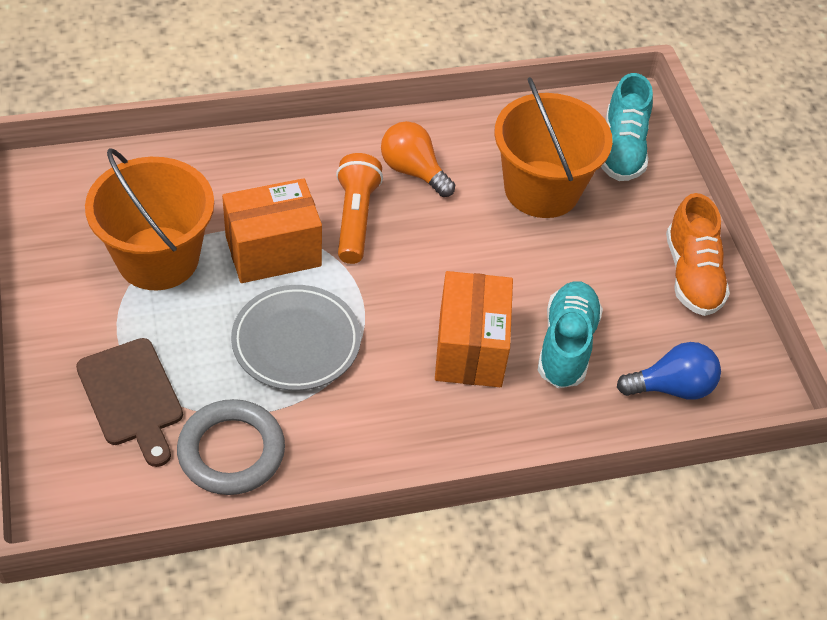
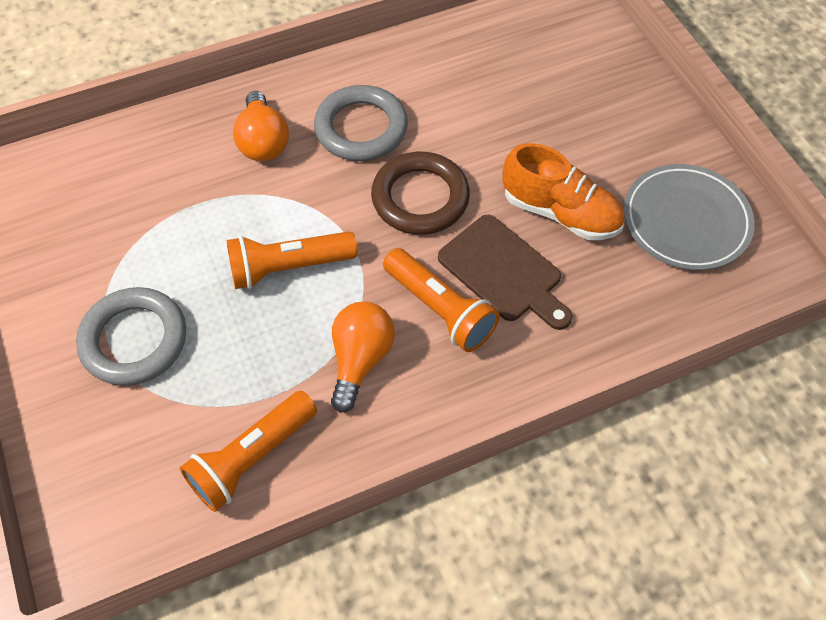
blue light bulb: 1 -> 0
brown ring: 0 -> 1
grey ring: 1 -> 2
orange box: 2 -> 0
orange bucket: 2 -> 0
orange flashlight: 1 -> 3
orange light bulb: 1 -> 2
turquoise shoe: 2 -> 0

